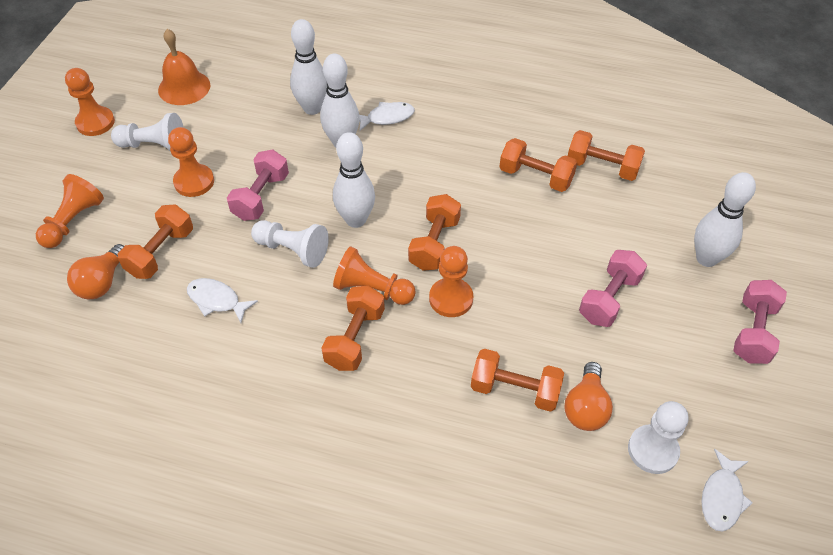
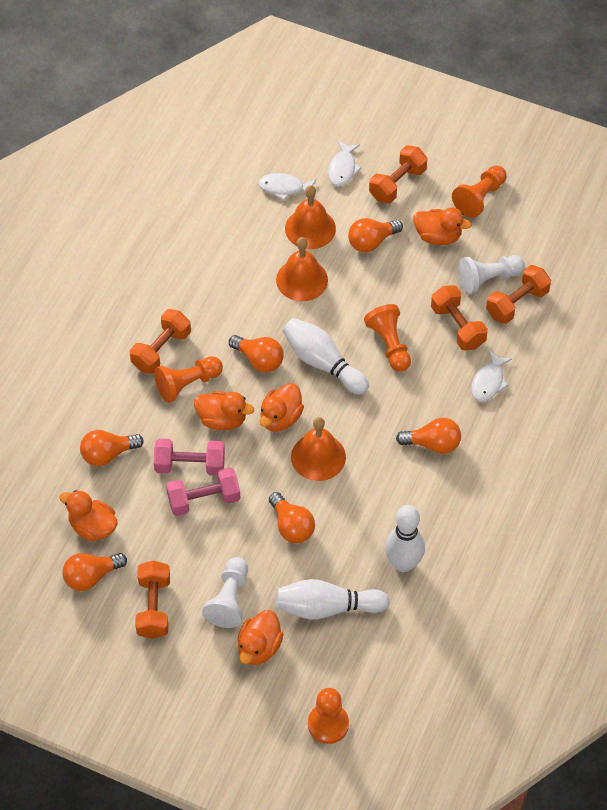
orange bell: 1 -> 3
orange duck: 0 -> 5
orange dumbbell: 6 -> 5
orange light bulb: 2 -> 6
orange pawn: 5 -> 4
pink dumbbell: 3 -> 2
white bowling pin: 4 -> 3
white pawn: 3 -> 2

